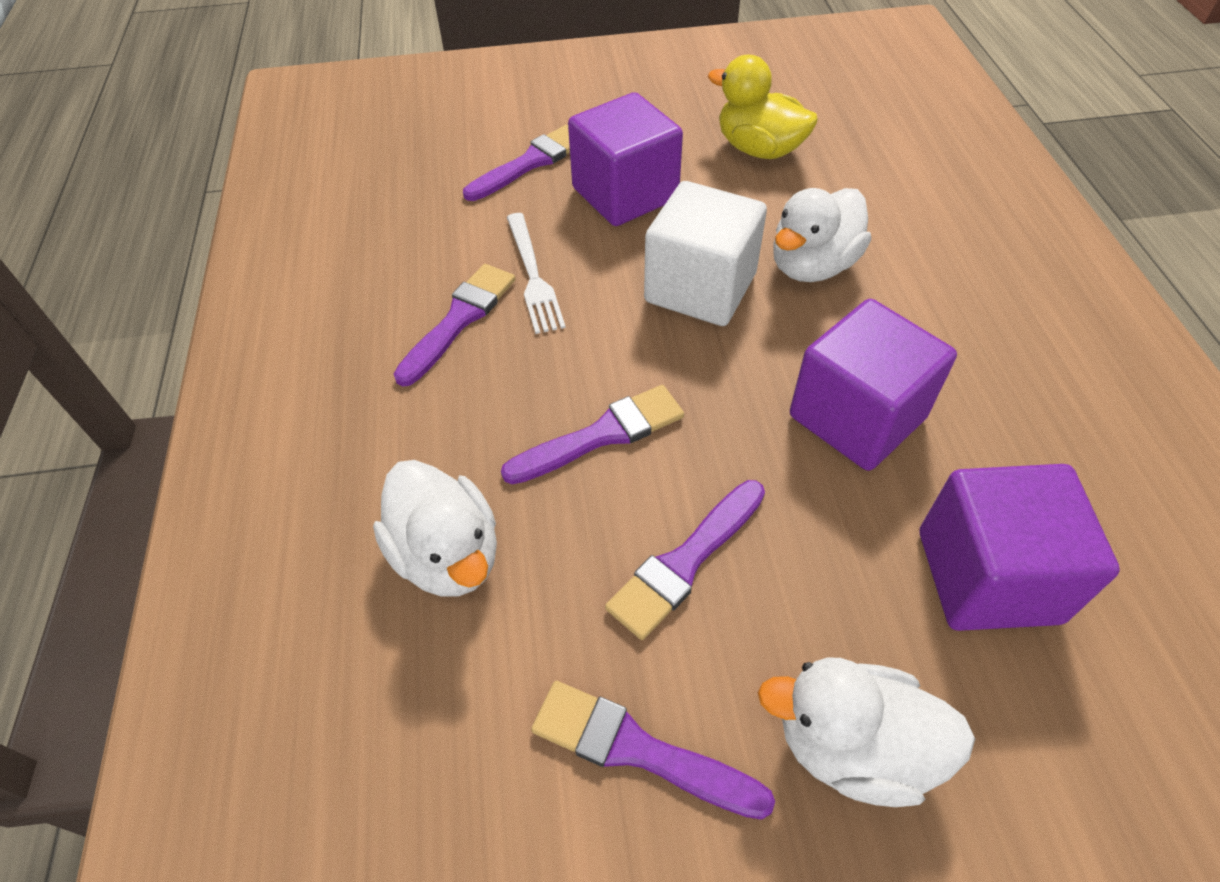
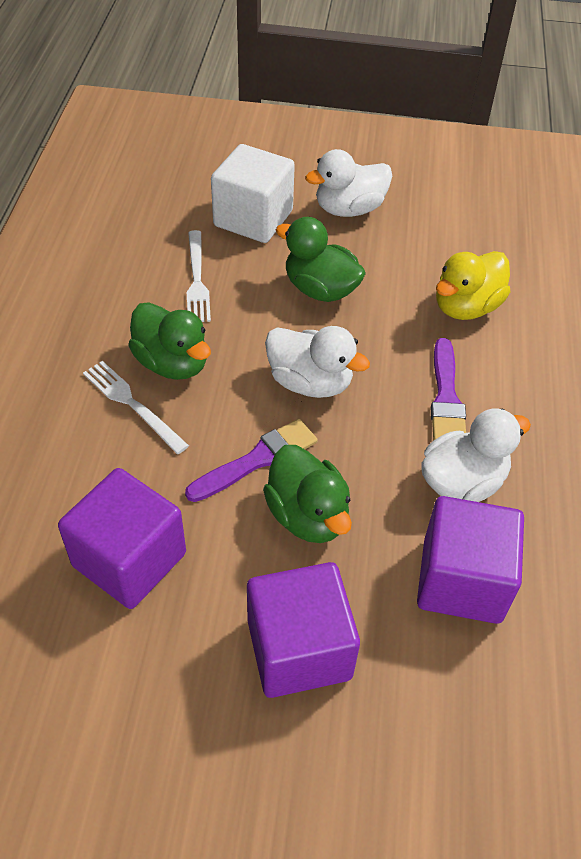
green duck: 0 -> 3
purple brush: 5 -> 2
white fork: 1 -> 2

